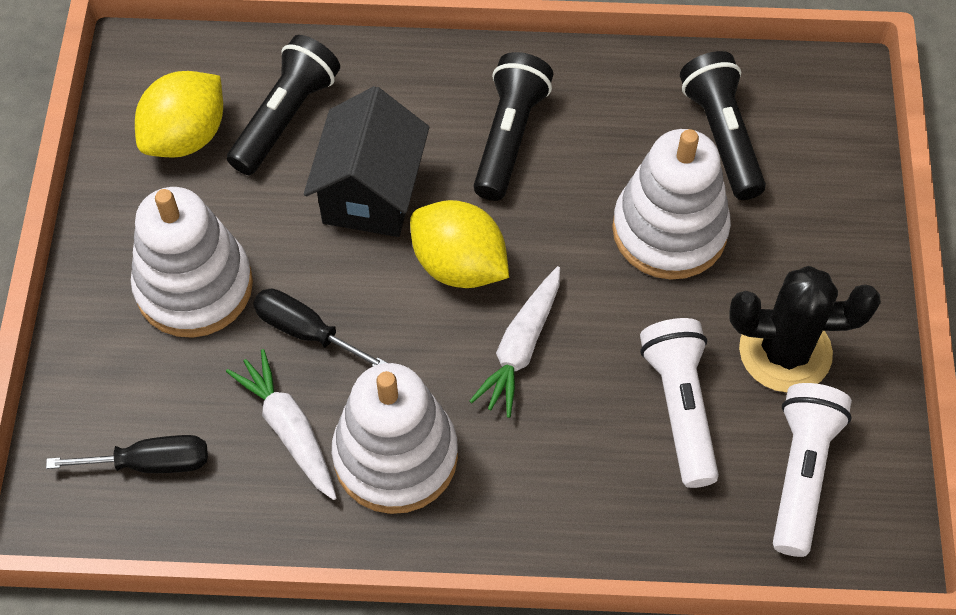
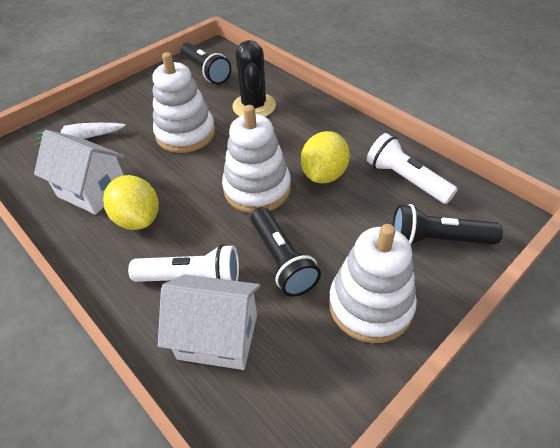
black house: 1 -> 0
black screwdriver: 2 -> 0
white carrot: 2 -> 1
white house: 0 -> 2

